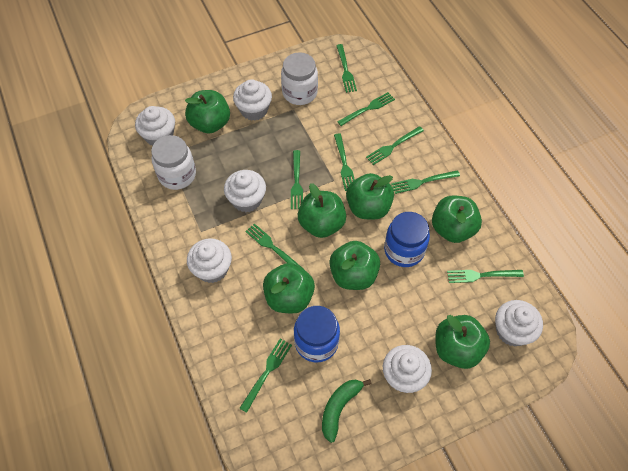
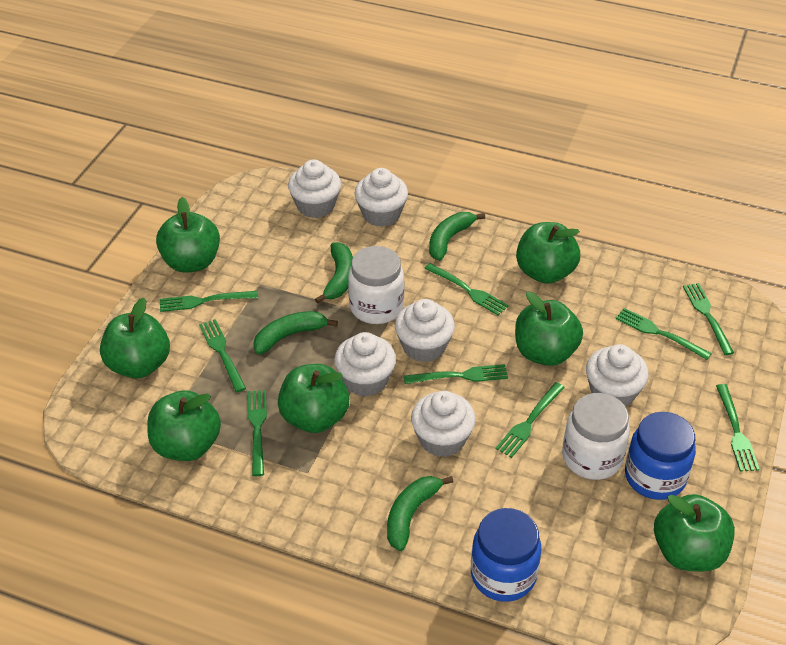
green banana: 1 -> 4

